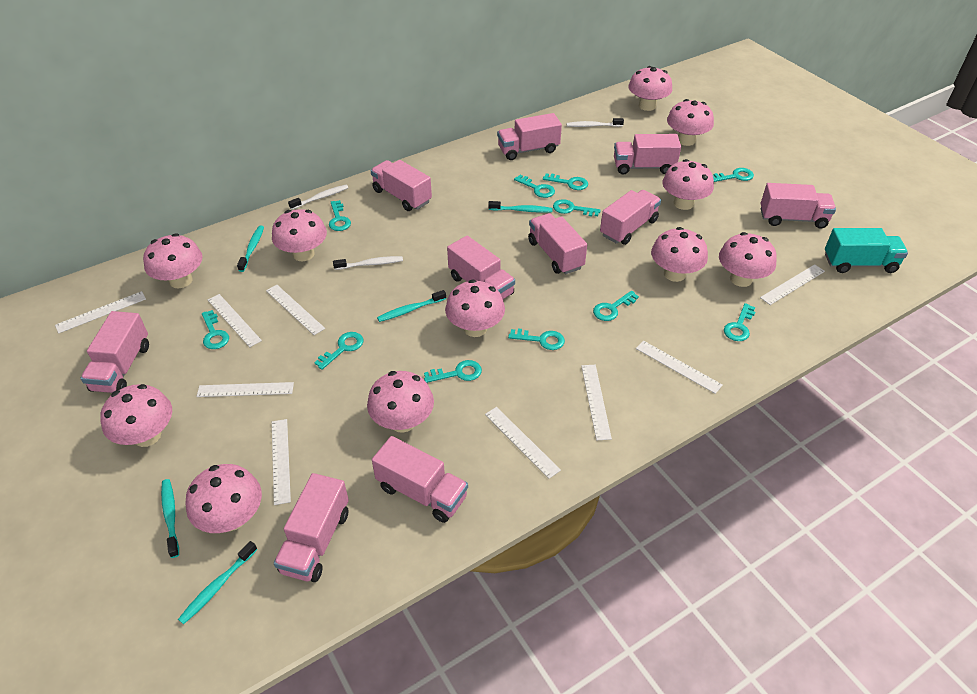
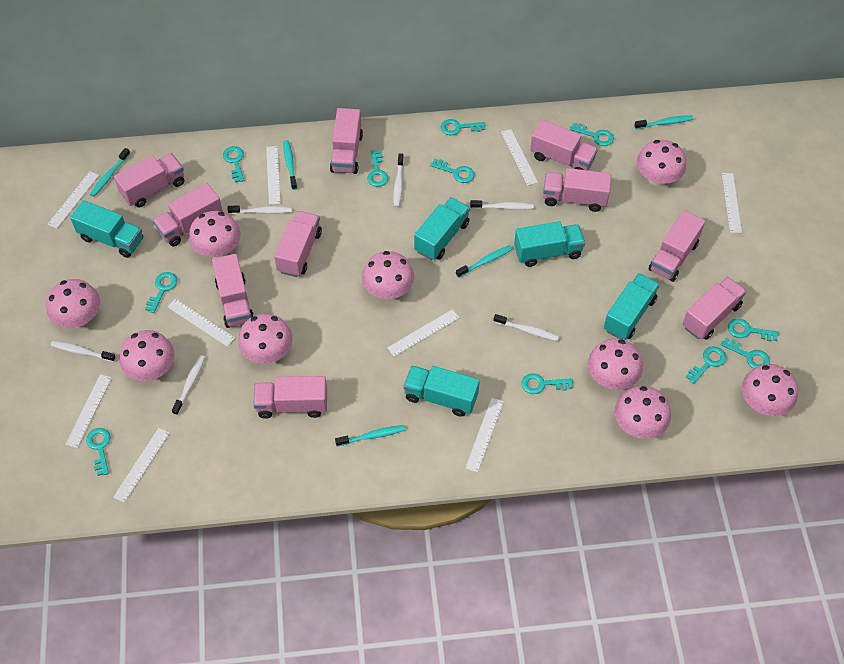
pink mushroom: 11 -> 9
turquoise truck: 1 -> 5
white toothbrush: 3 -> 6

